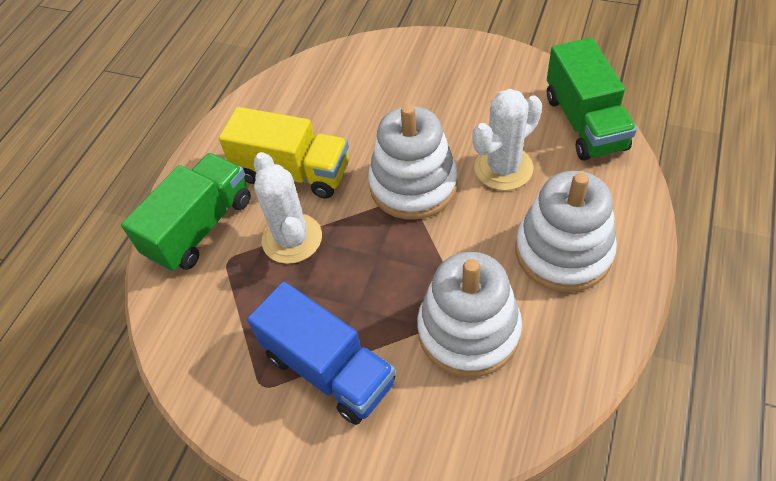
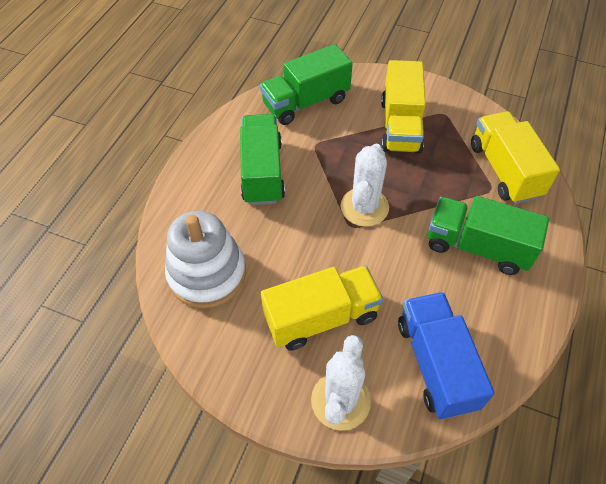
green truck: 2 -> 3
white stacking toy: 3 -> 1
yellow truck: 1 -> 3

